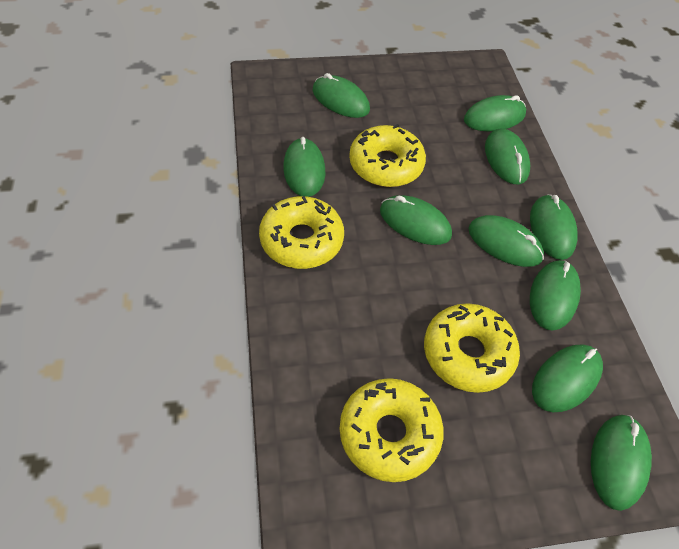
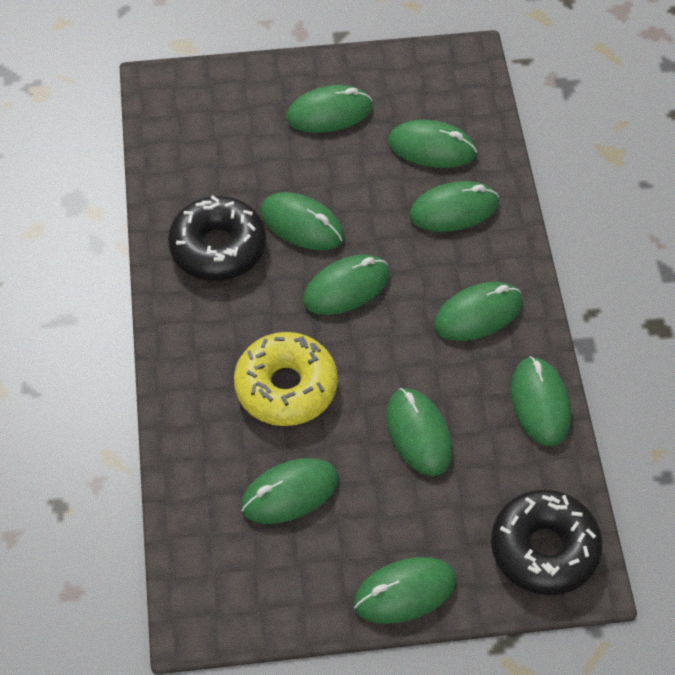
black donut: 0 -> 2
yellow donut: 4 -> 1

